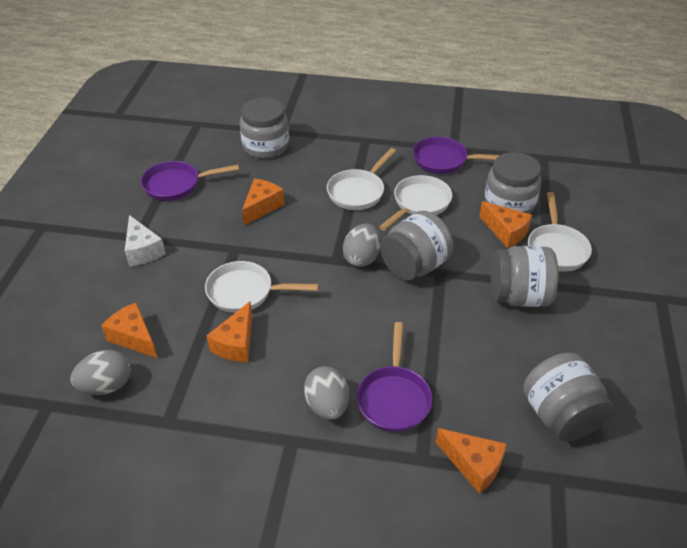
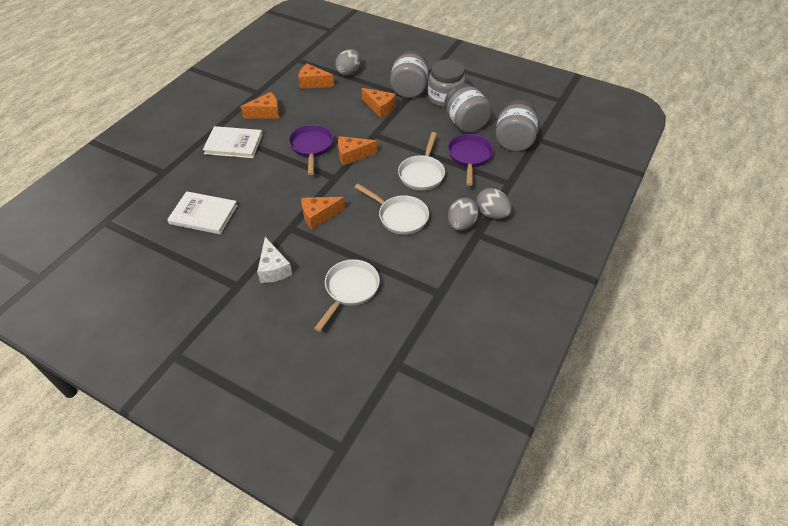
grey jar: 5 -> 4
purple pan: 3 -> 2
white book: 0 -> 2
white pan: 4 -> 3

